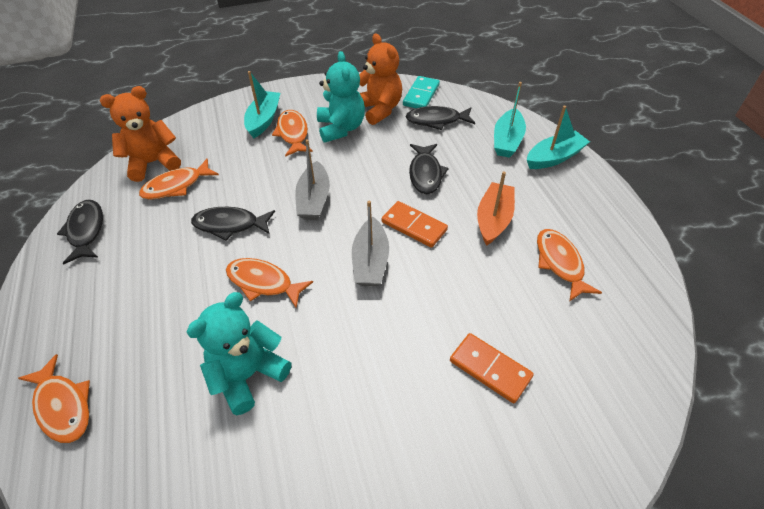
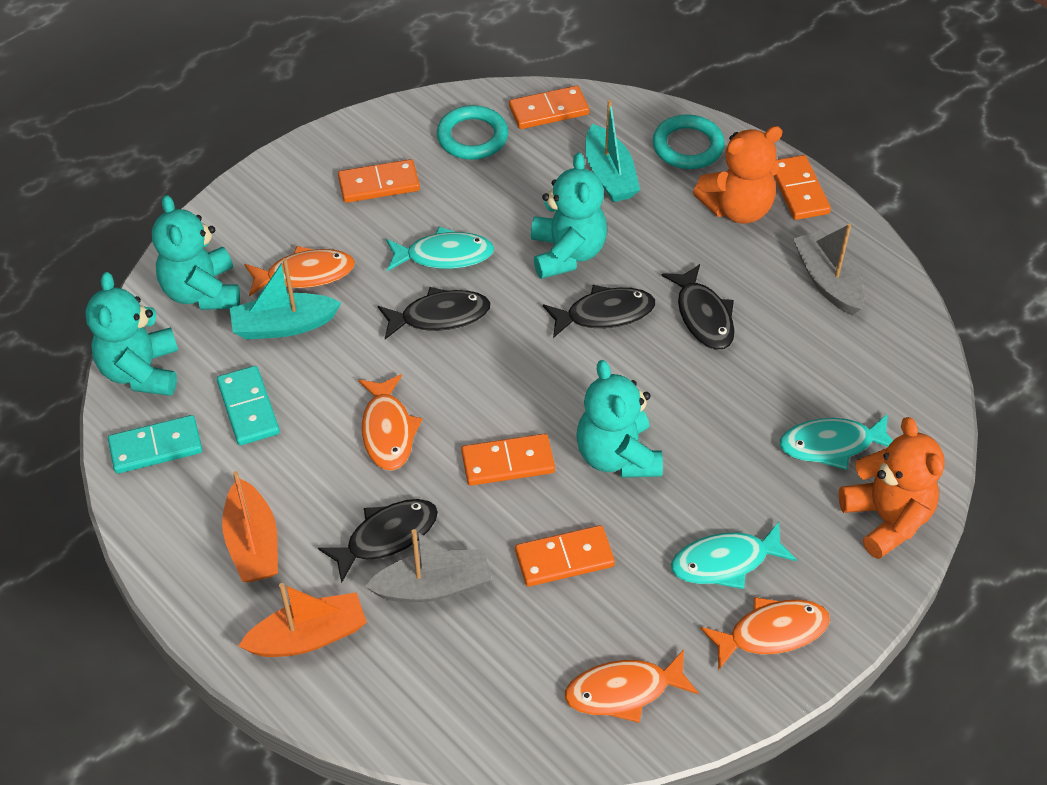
orange boat: 1 -> 2
orange domino: 2 -> 5
orange fish: 5 -> 4
turquoise boat: 3 -> 2
turquoise domino: 1 -> 2
turquoise fish: 0 -> 3
turquoise ring: 0 -> 2
turquoise teddy bear: 2 -> 4

